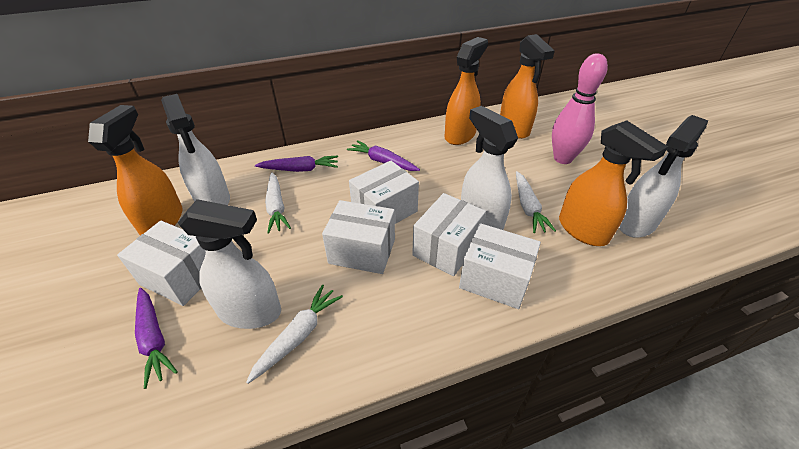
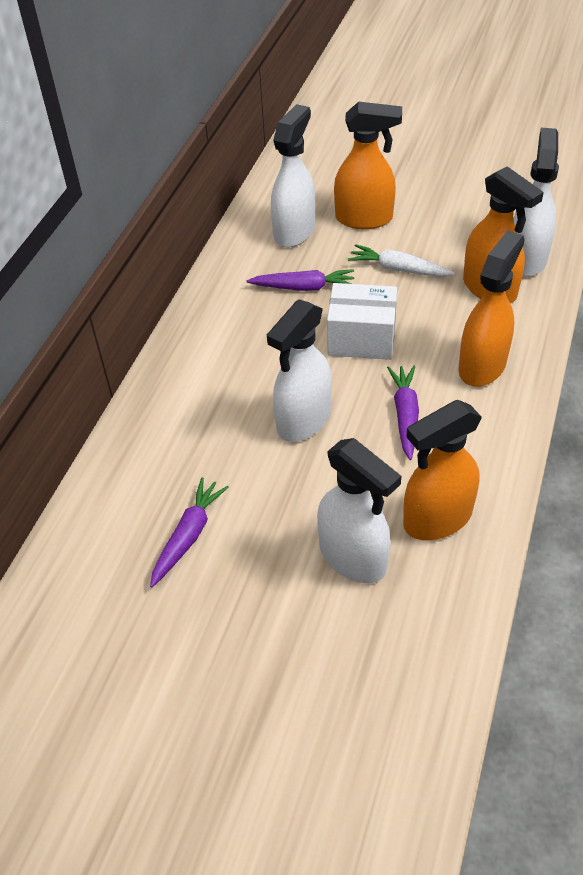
pink bowling pin: 1 -> 0
white box: 5 -> 1
white carrot: 3 -> 1

